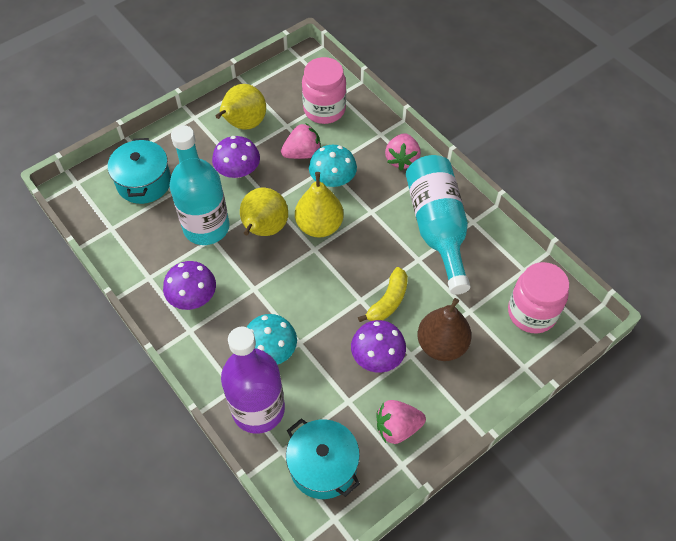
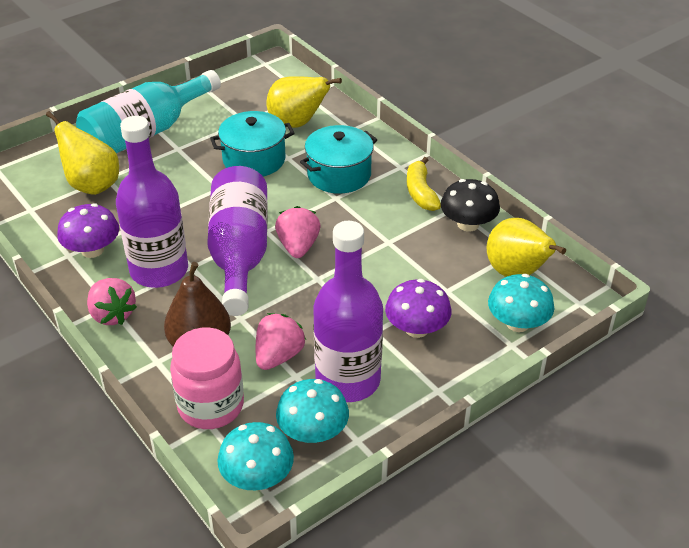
black mushroom: 0 -> 1
pink jar: 2 -> 1
purple bottle: 1 -> 3
purple mushroom: 3 -> 2
turquoise bottle: 2 -> 1
turquoise mushroom: 2 -> 3

